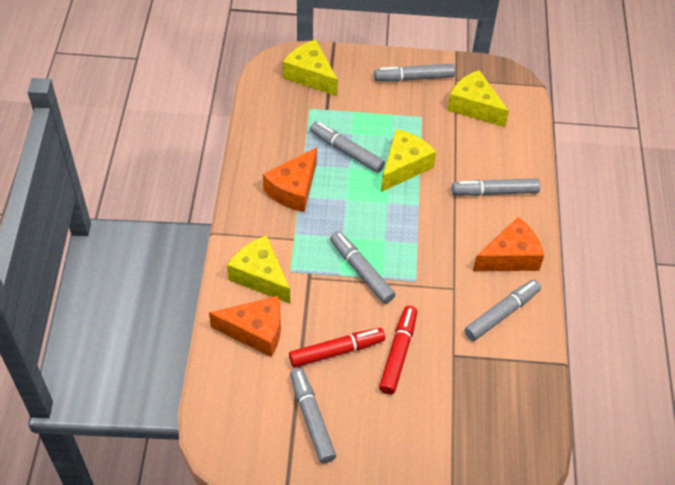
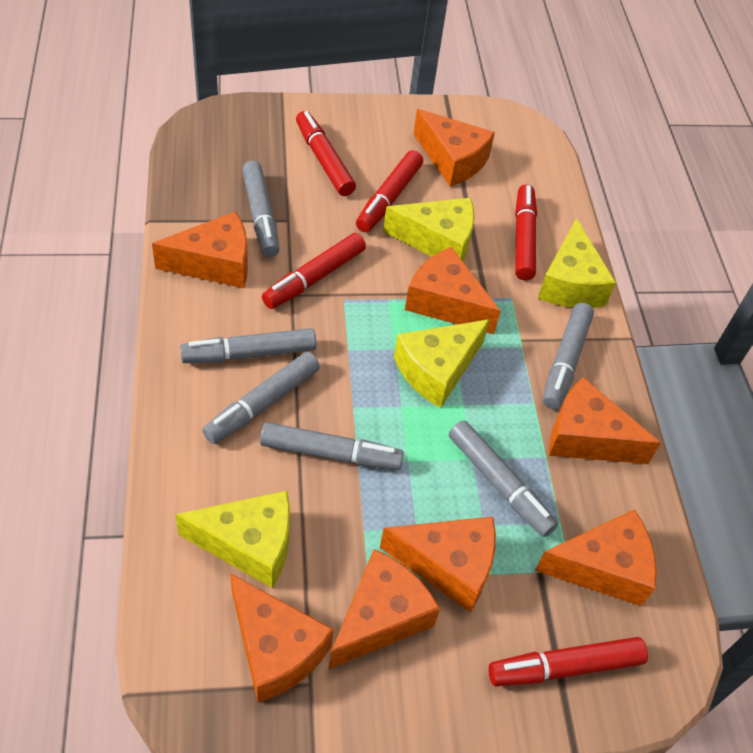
orange cheese: 3 -> 8
red marker: 2 -> 5

